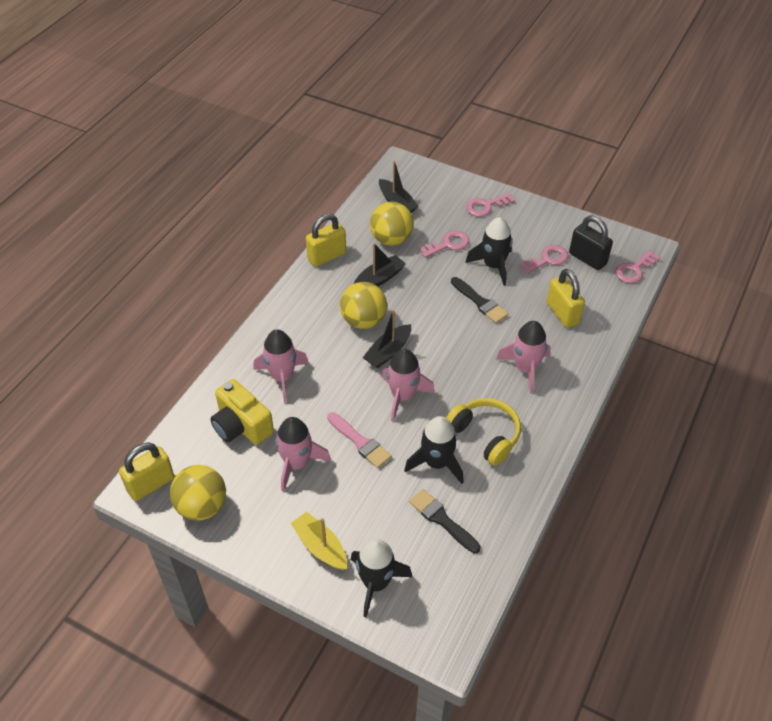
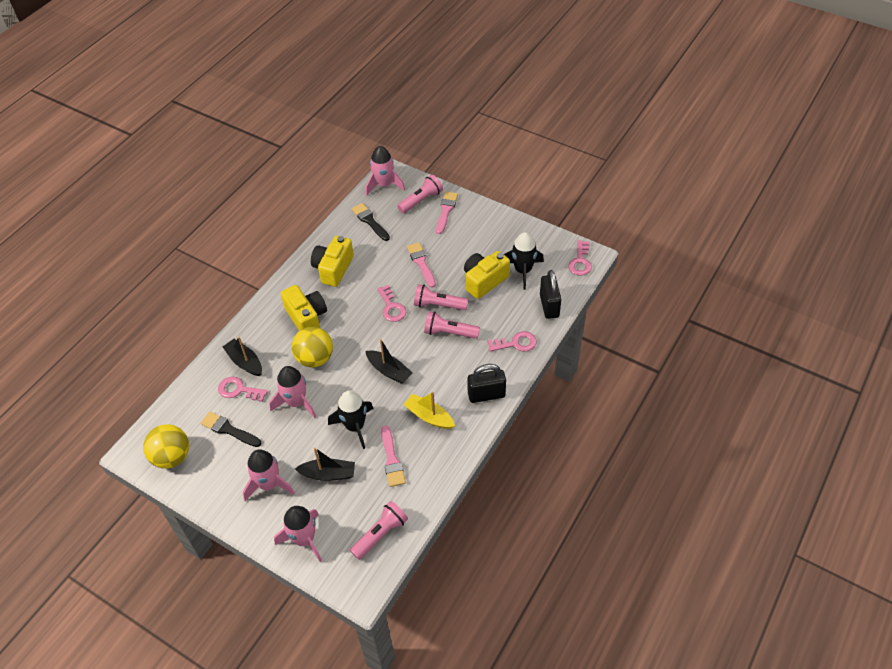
black padlock: 1 -> 2
black rocket: 3 -> 2
pink brush: 1 -> 3
pink flashlight: 0 -> 4
yellow ball: 3 -> 2
yellow camera: 1 -> 3
yellow headphones: 1 -> 0
yellow padlock: 3 -> 0

